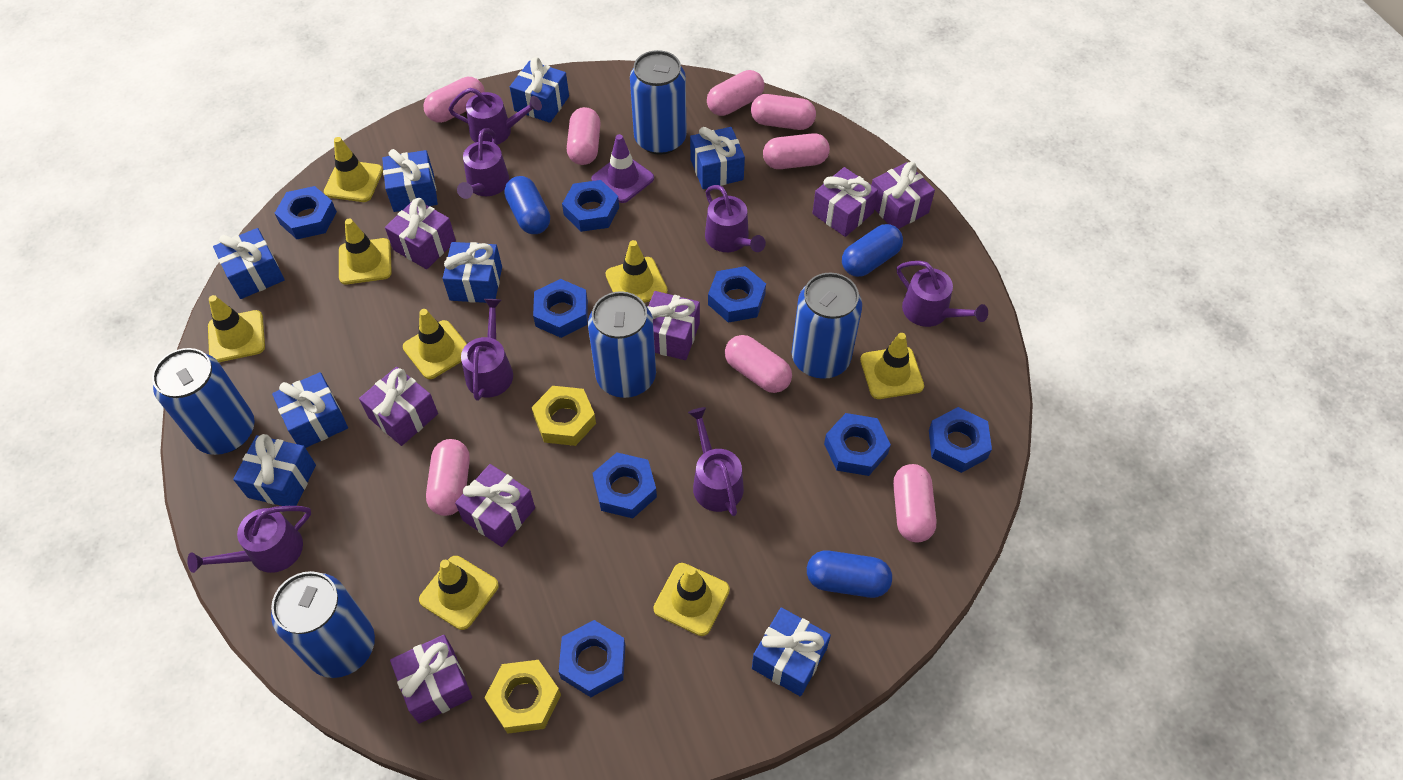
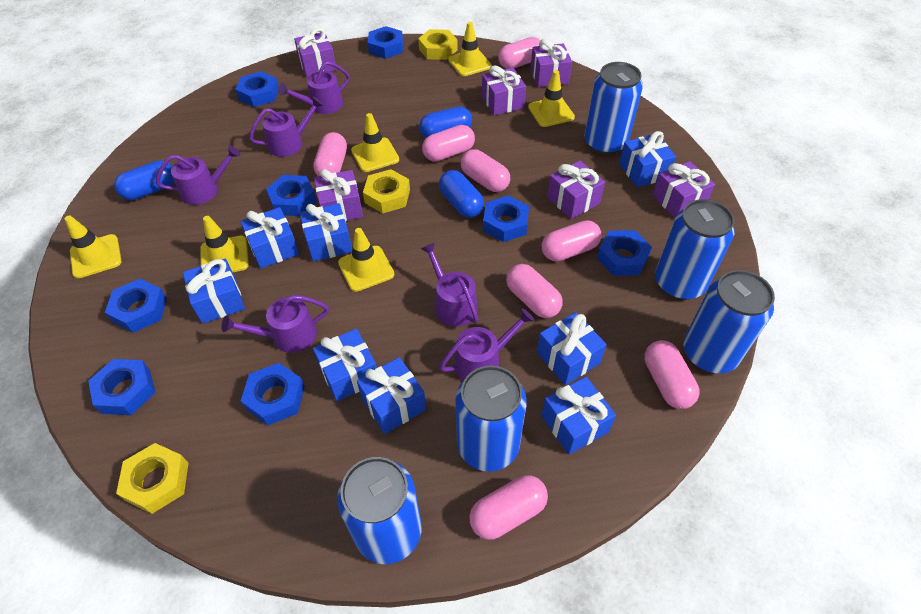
purple gift: 7 -> 6
purple traffic cone: 1 -> 0
purple watering can: 7 -> 6
yellow nut: 2 -> 3
yellow traffic cone: 8 -> 6

